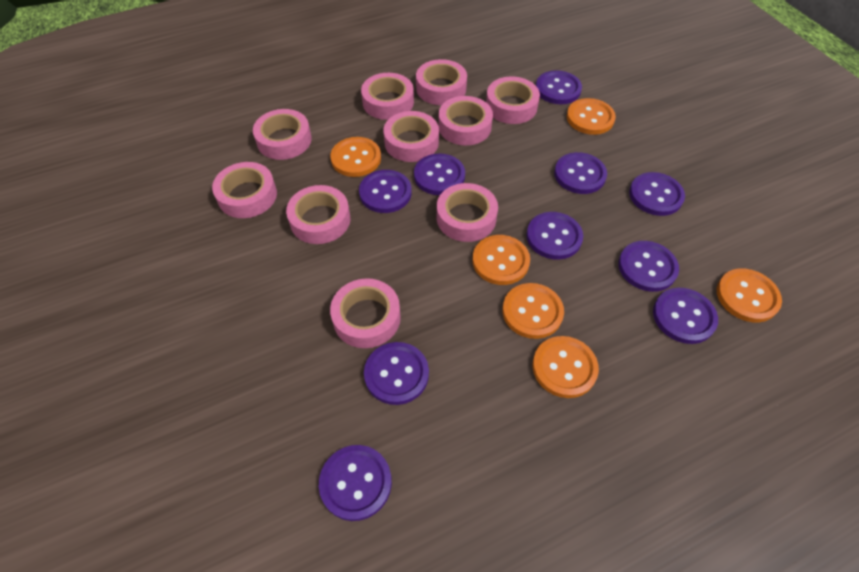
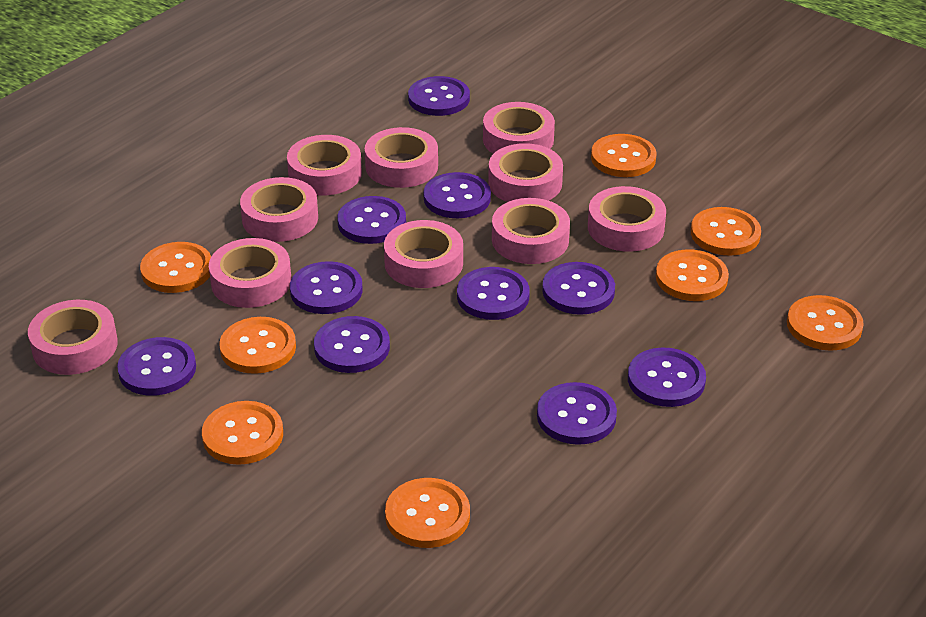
orange button: 6 -> 8

